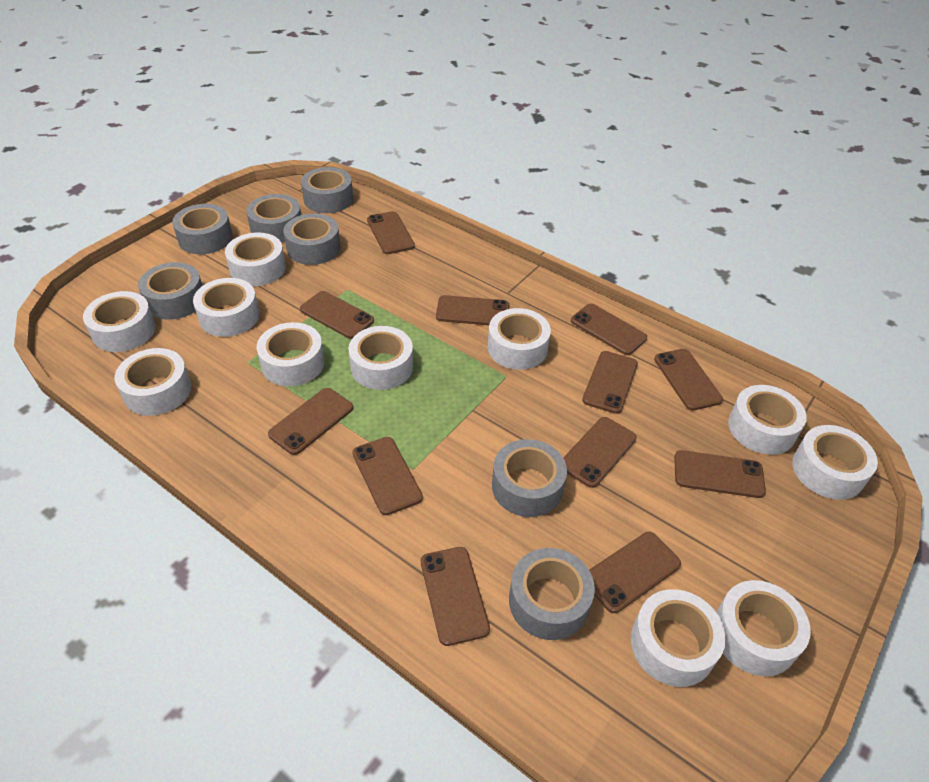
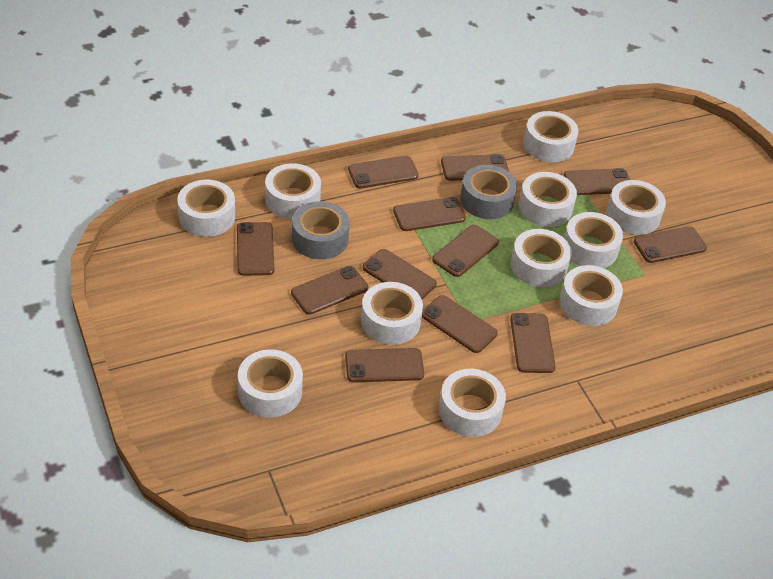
grey tape: 7 -> 2

